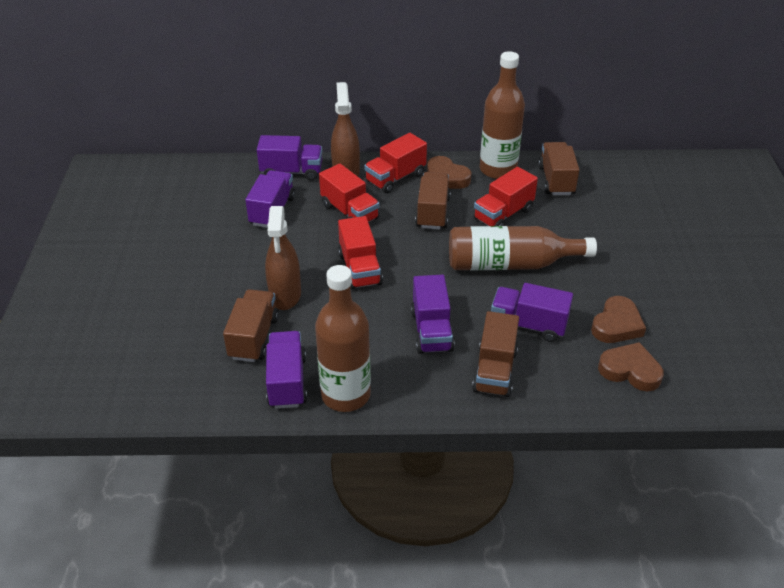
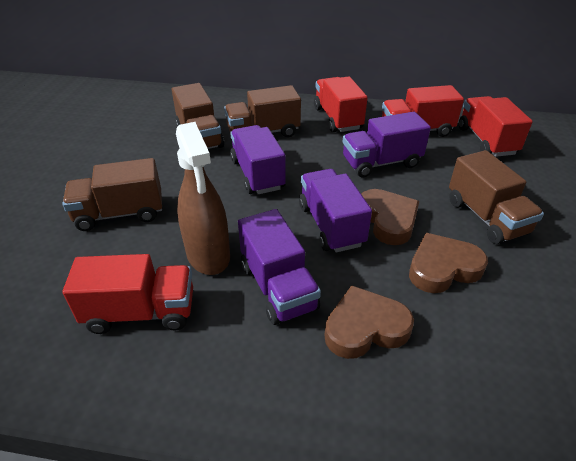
brown bottle: 3 -> 0
brown spray bottle: 2 -> 1
purple truck: 5 -> 4

